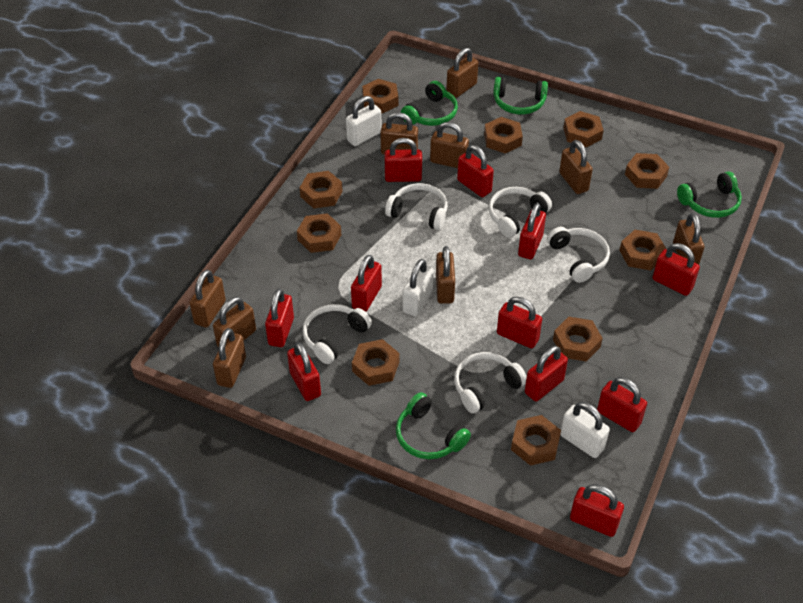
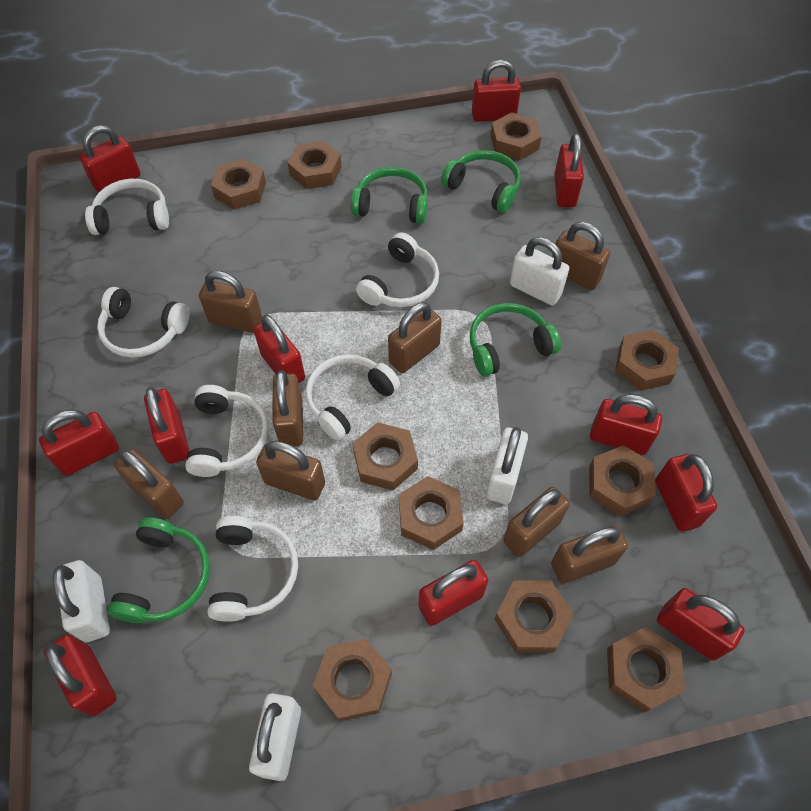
brown padlock: 9 -> 8
white headphones: 5 -> 6
white padlock: 3 -> 4

